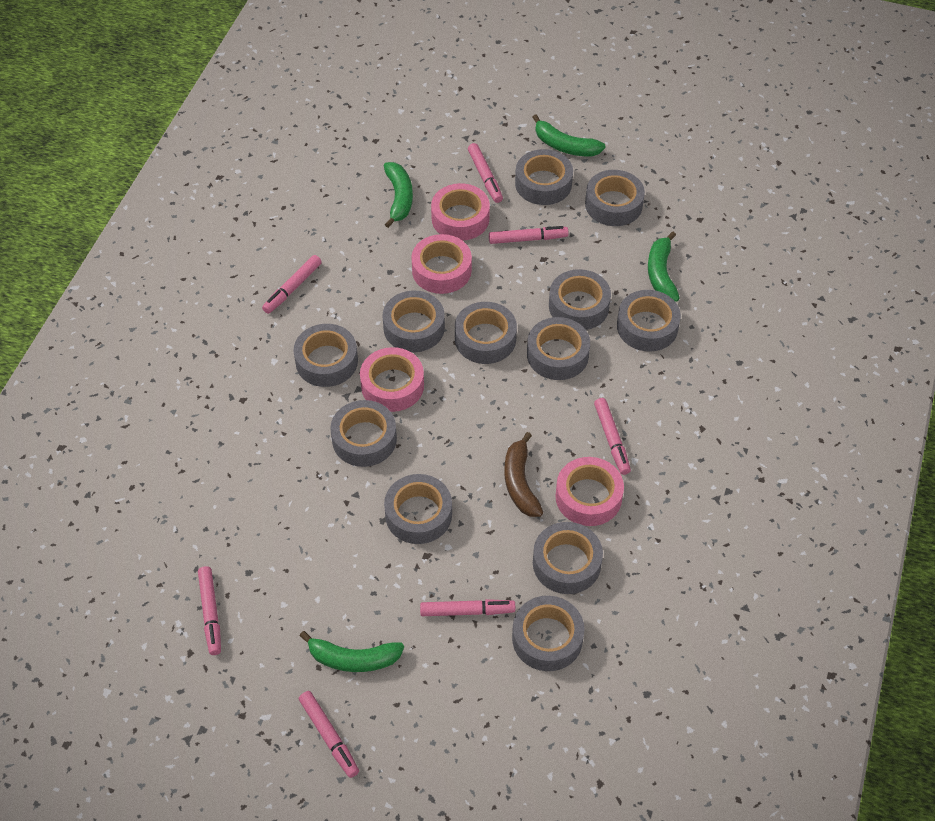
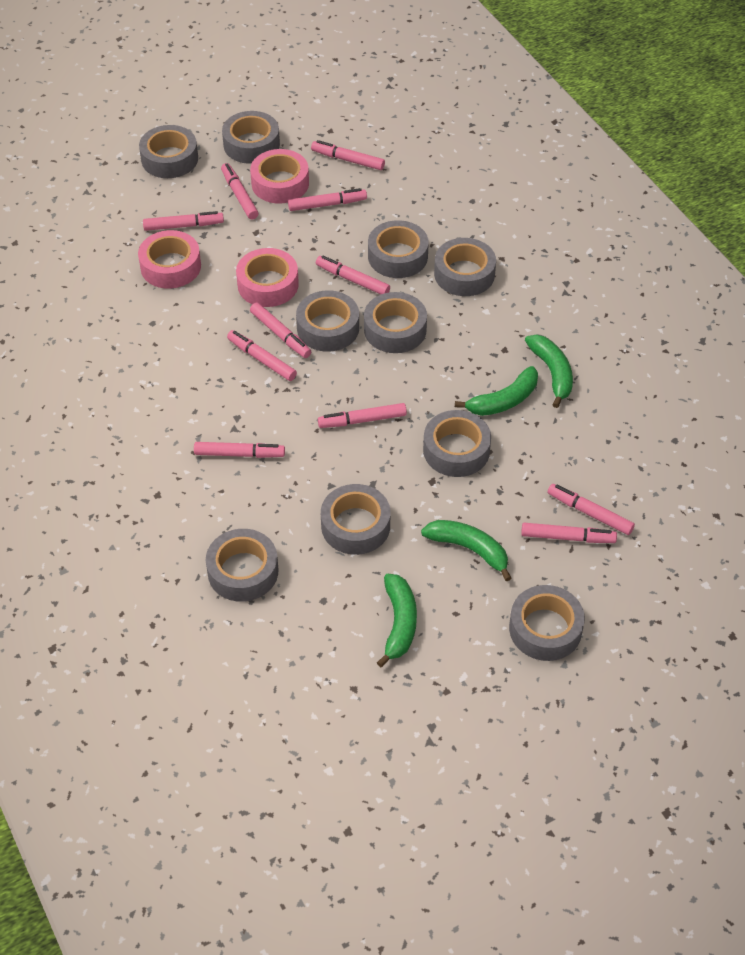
brown banana: 1 -> 0
grey tape: 12 -> 10
pink marker: 7 -> 11
pink tape: 4 -> 3

